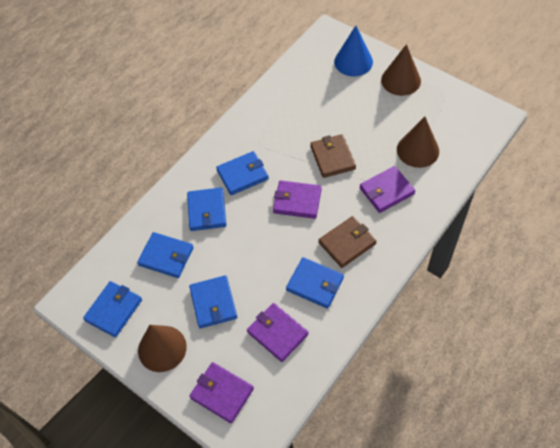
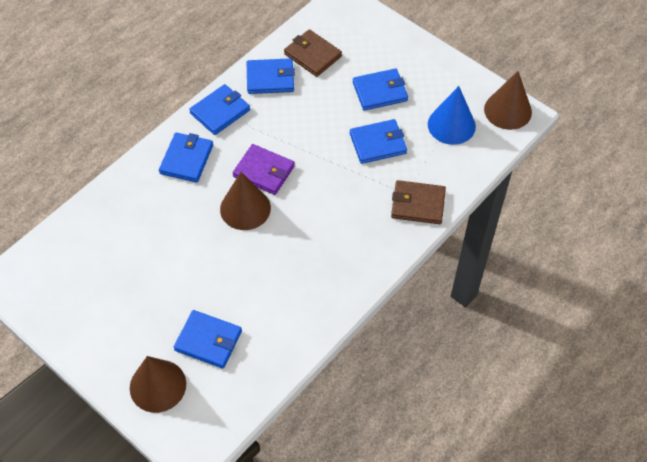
purple wallet: 4 -> 1

